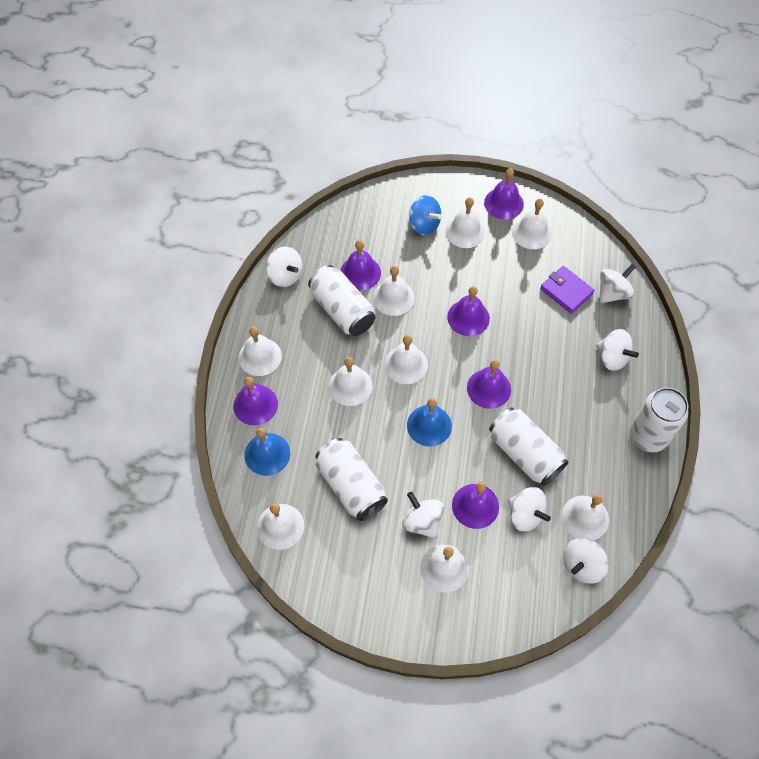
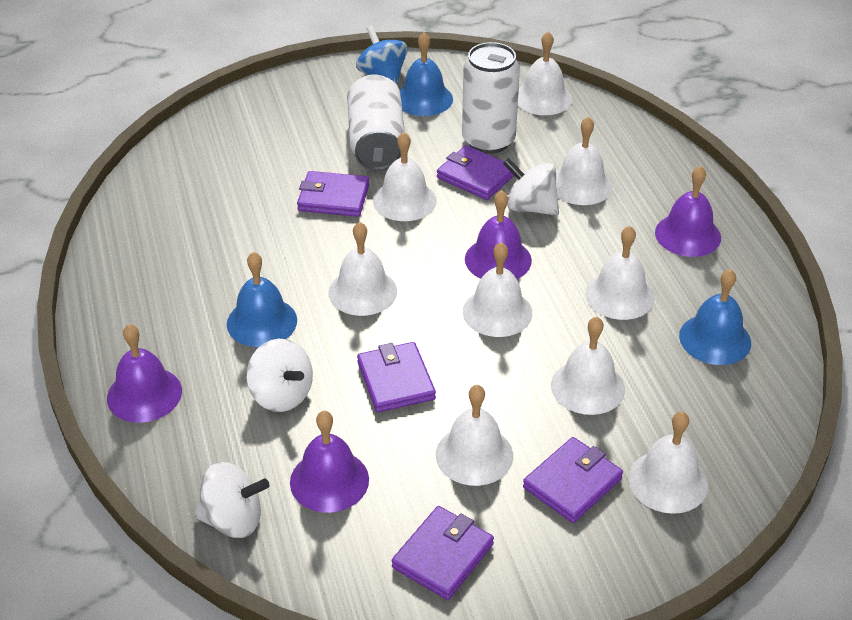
blue bell: 2 -> 3
purple bell: 6 -> 4
purple wallet: 1 -> 5
white can: 4 -> 2
white spinning top: 6 -> 3

